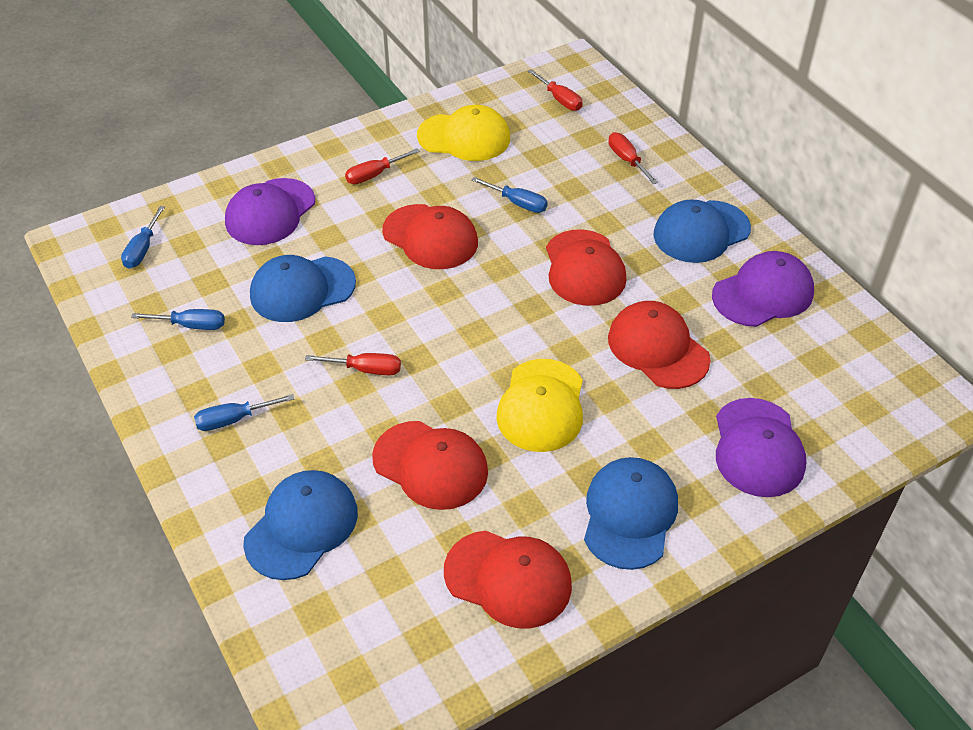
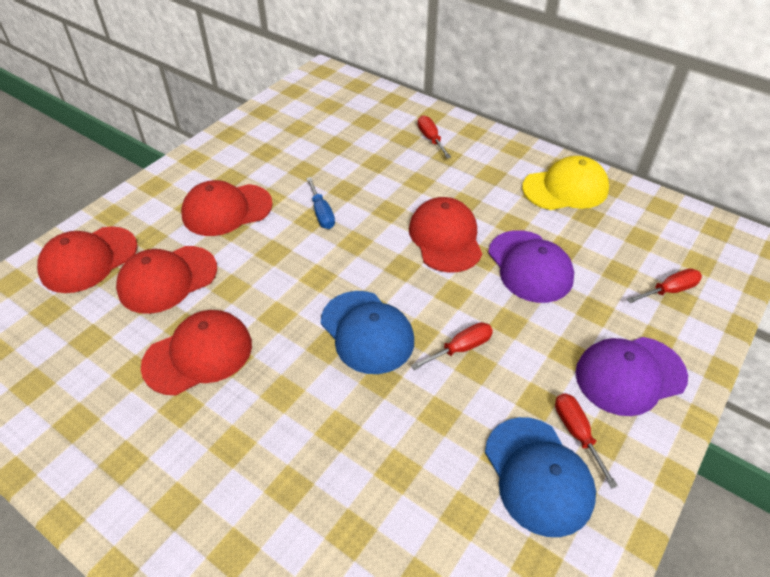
blue cap: 4 -> 2
blue screwdriver: 4 -> 1
purple cap: 3 -> 2
yellow cap: 2 -> 1

